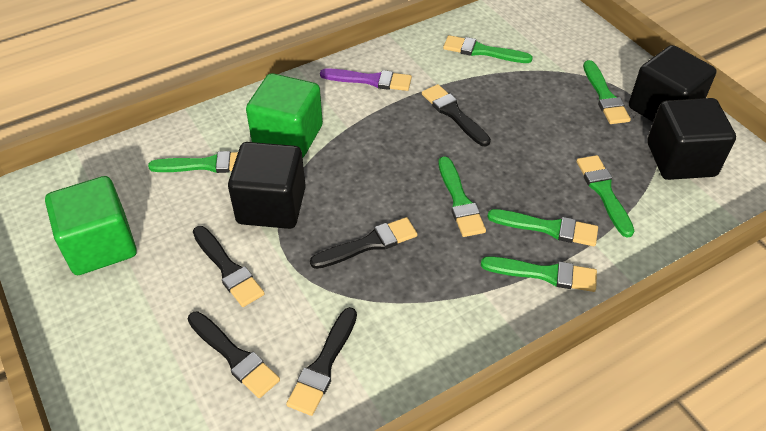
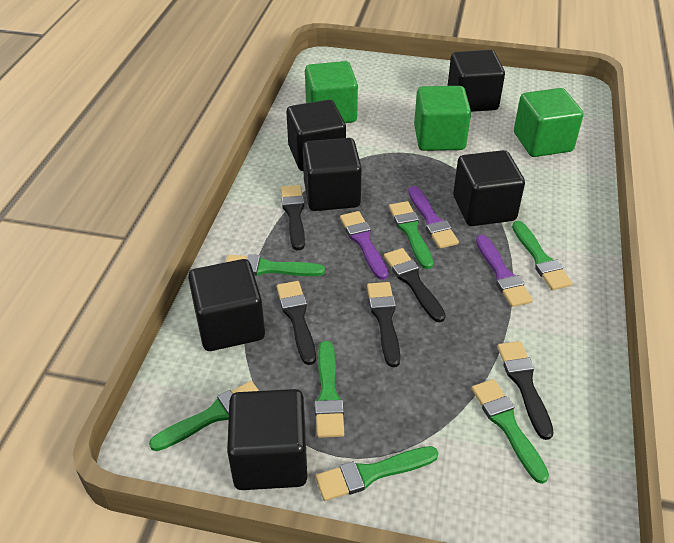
black cube: 3 -> 6
green cube: 2 -> 3
purple brush: 1 -> 3

